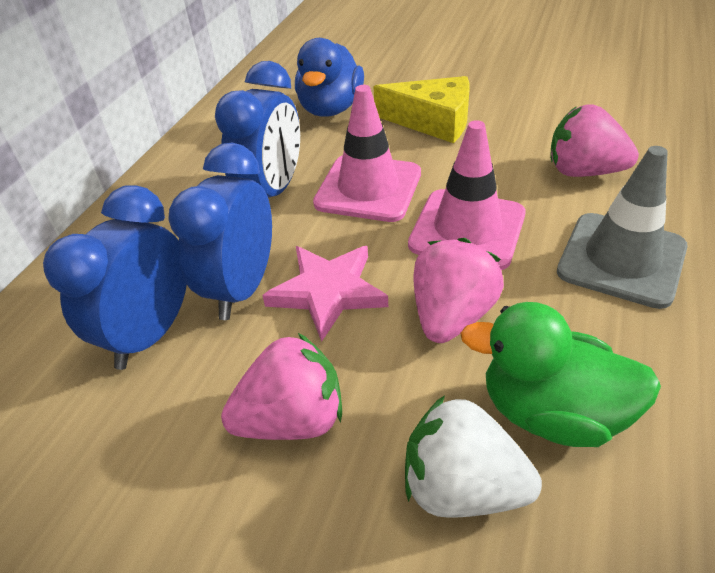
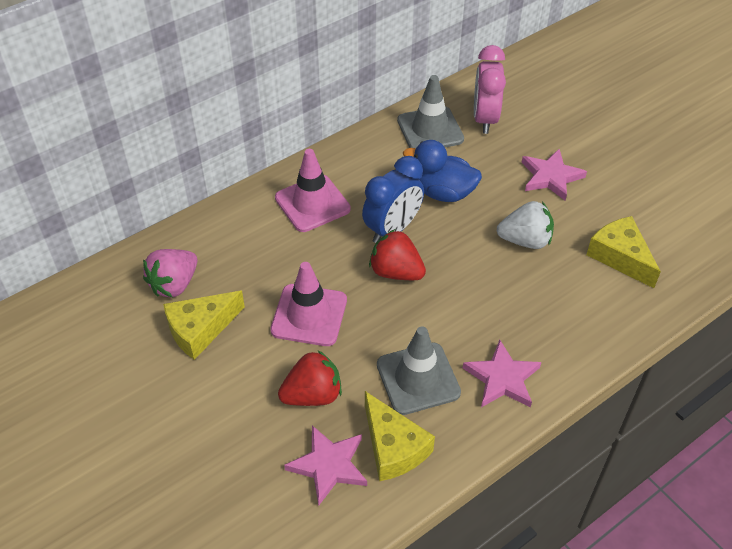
blue clock: 3 -> 1
green duck: 1 -> 0
grey traffic cone: 1 -> 2
pink clock: 0 -> 1
pink star: 1 -> 3
pink strawberry: 3 -> 1
red strawberry: 0 -> 2
yellow cheese: 1 -> 3

